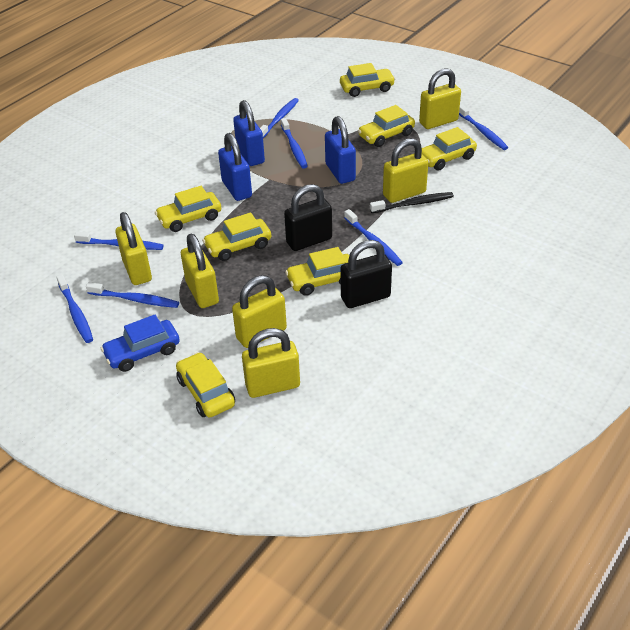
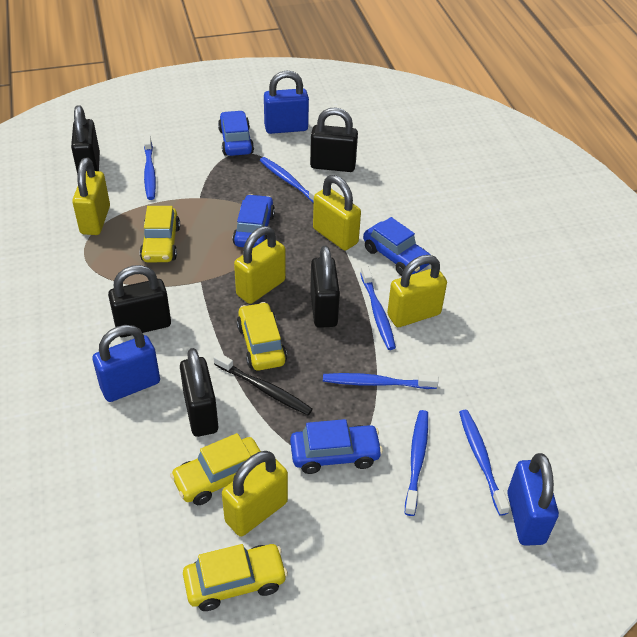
black padlock: 2 -> 5
blue car: 1 -> 4
blue toothbrush: 7 -> 6
yellow car: 7 -> 4
yellow padlock: 6 -> 5

